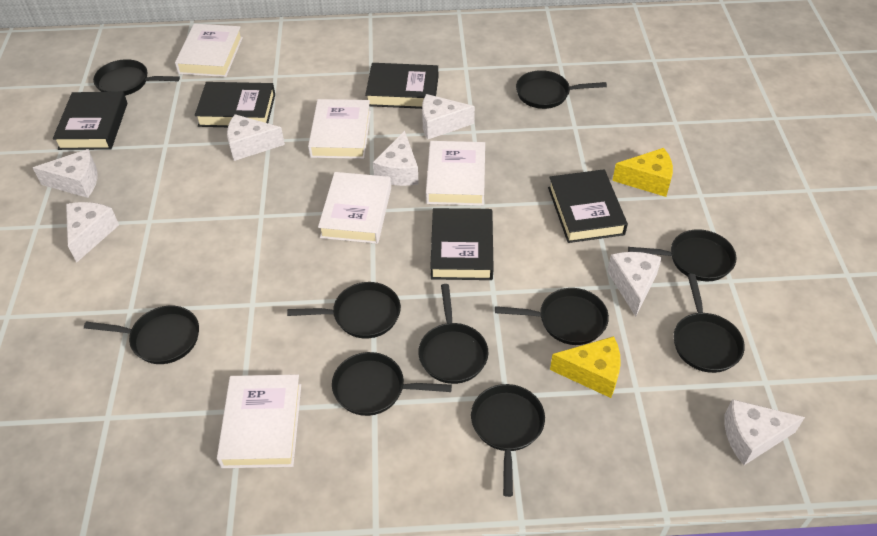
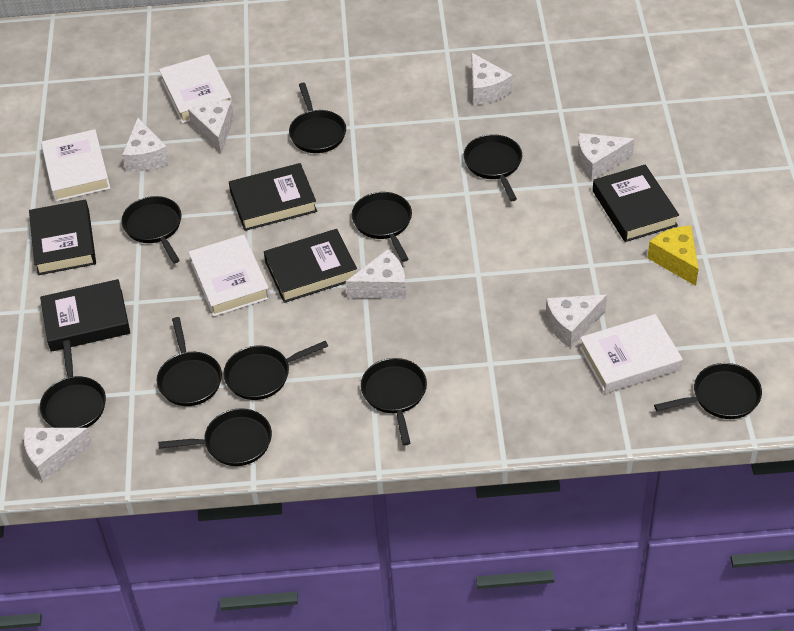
white book: 5 -> 4
yellow cheese: 2 -> 1

